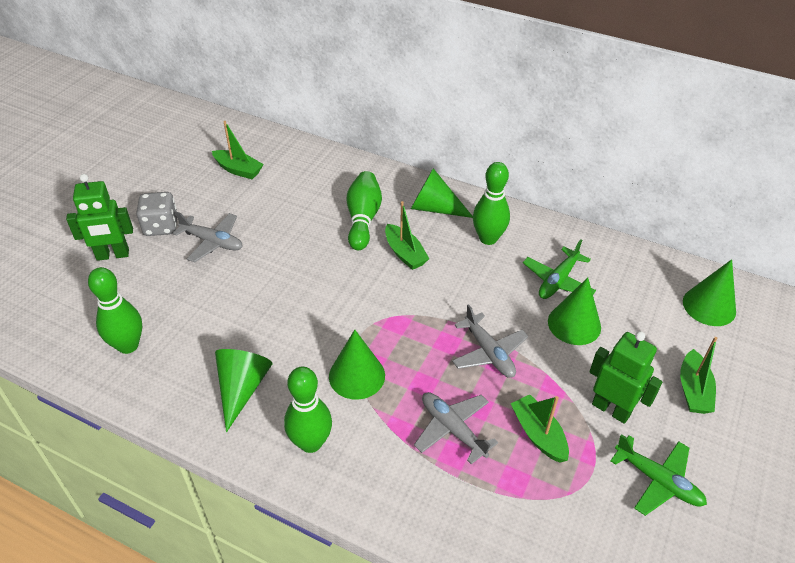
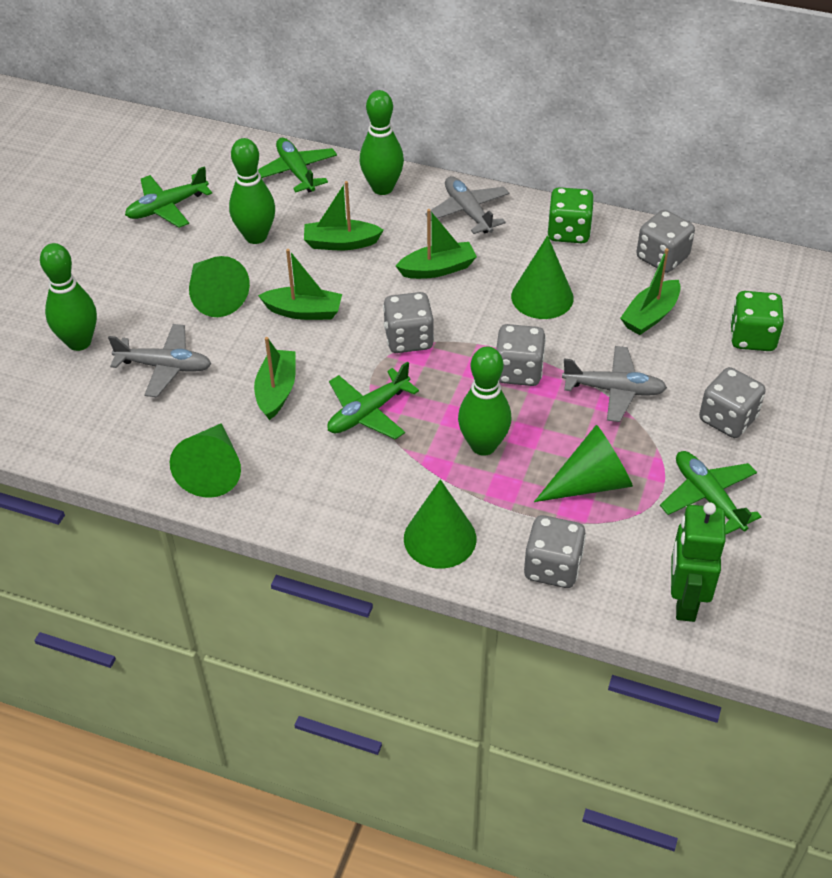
green boat: 4 -> 5
green dice: 0 -> 2
green plane: 2 -> 4
green robot: 2 -> 1
grey dice: 1 -> 5

